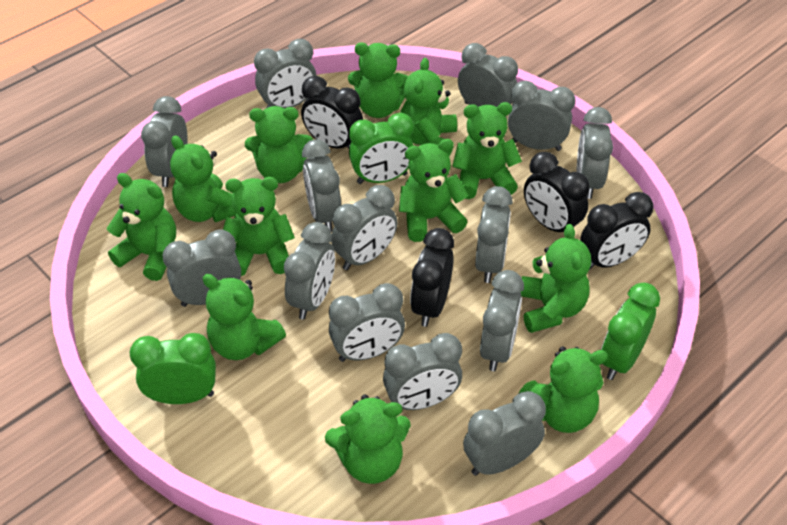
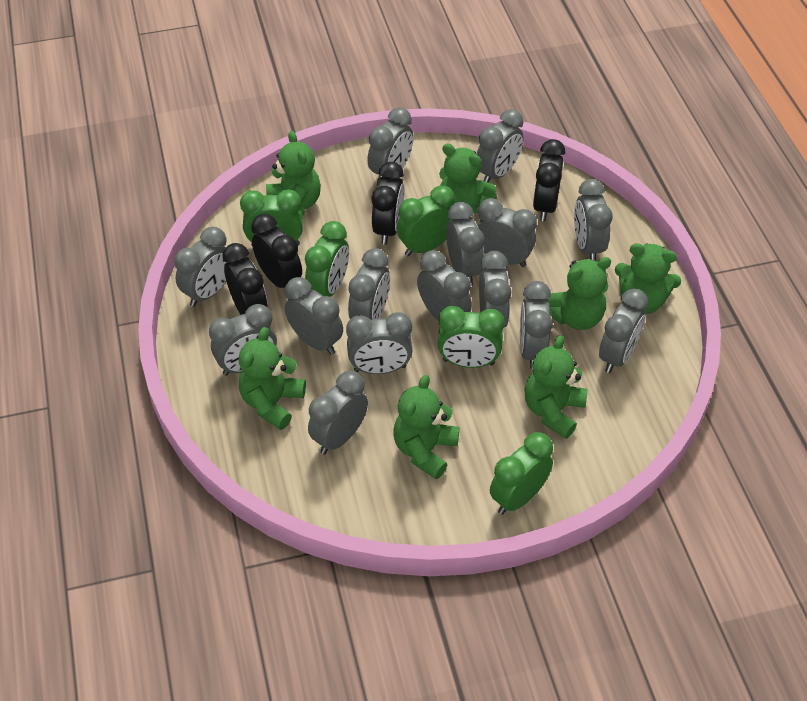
green clock: 3 -> 5
green teddy bear: 12 -> 7
grey clock: 14 -> 15

